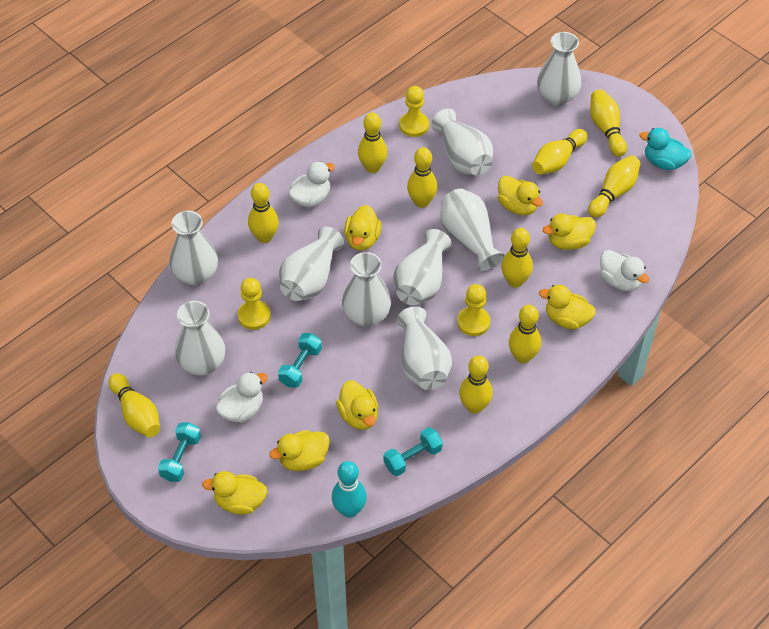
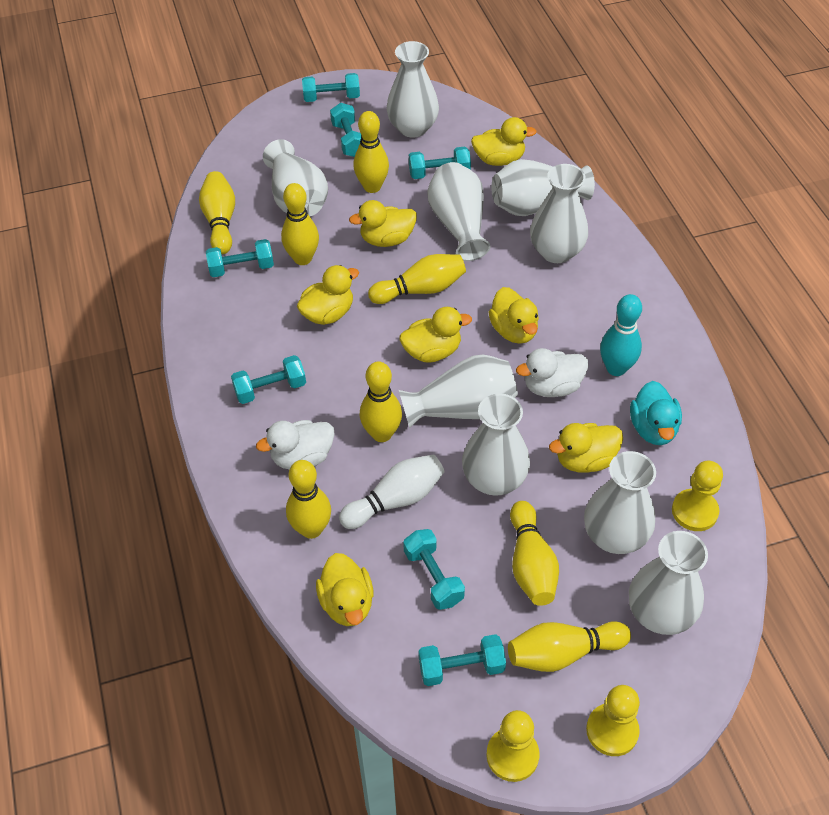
turquoise dumbbell: 3 -> 7
white bowling pin: 0 -> 1
white duck: 3 -> 2
yellow bowling pin: 10 -> 8

